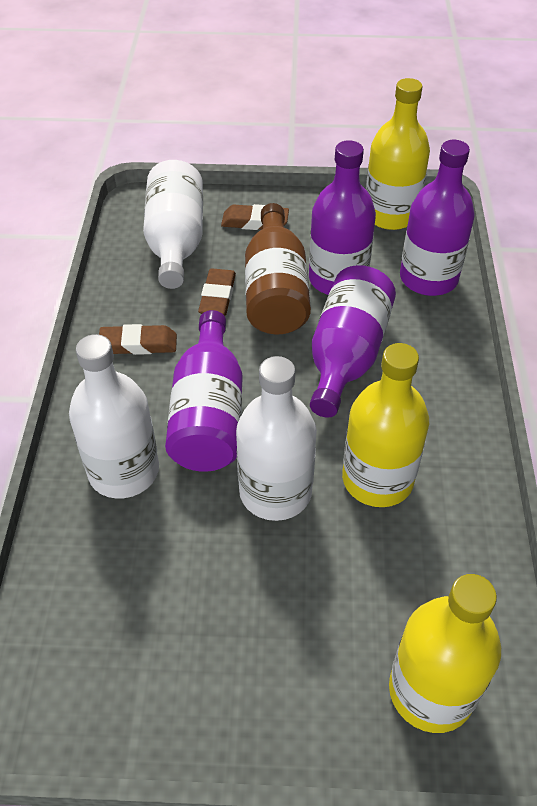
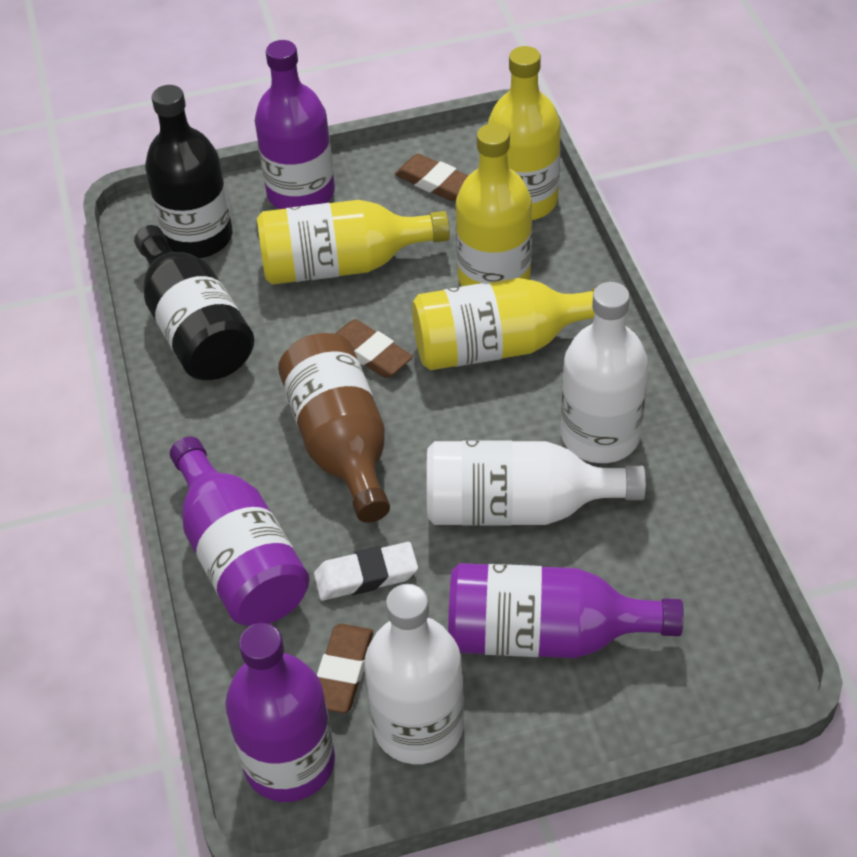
black bottle: 0 -> 2
white eraser: 0 -> 1
yellow bottle: 3 -> 4

